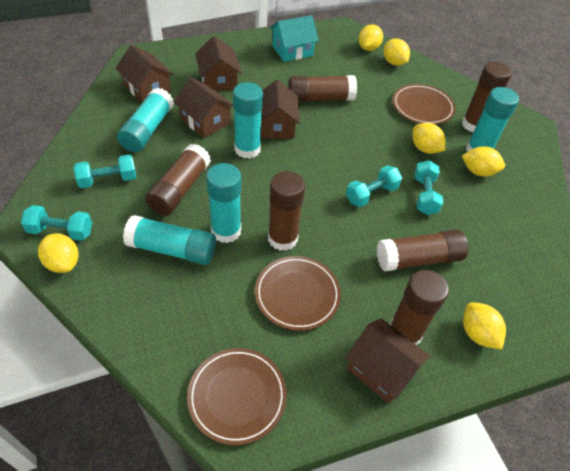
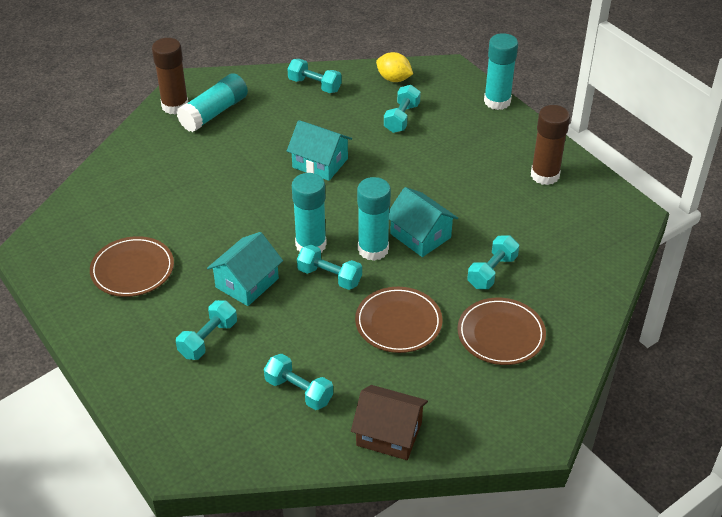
brown glue stick: 6 -> 2
brown house: 5 -> 1
turquoise dumbbell: 4 -> 6
turquoise glue stick: 5 -> 4
turquoise house: 1 -> 3
yellow lemon: 6 -> 1

